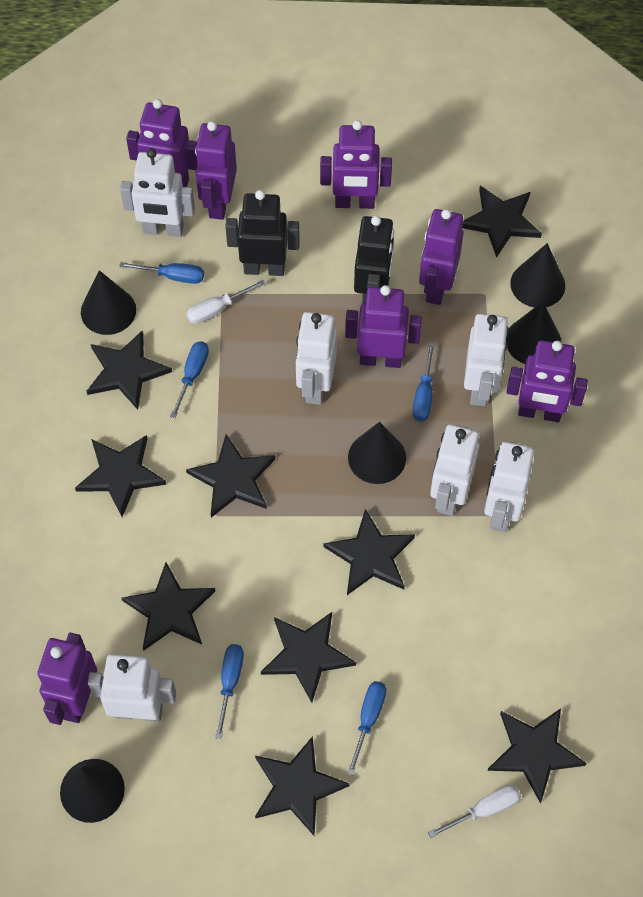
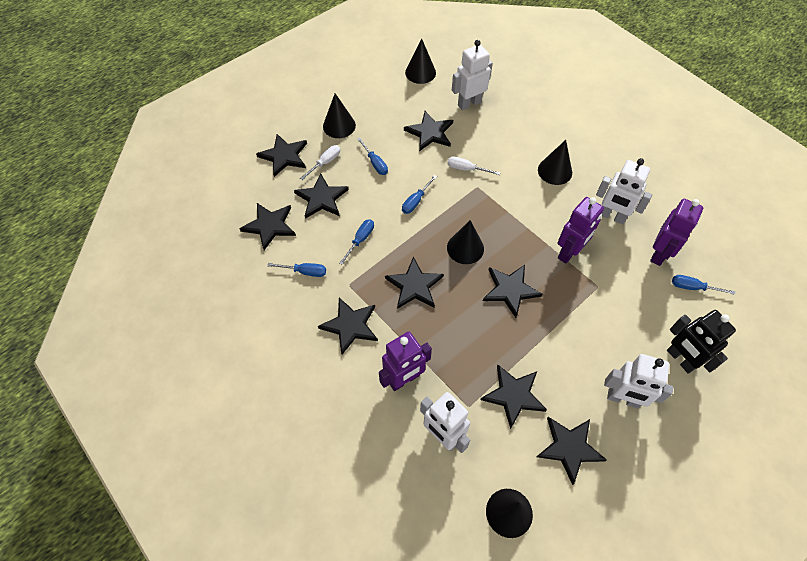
black robot: 2 -> 1
purple robot: 7 -> 3
white robot: 6 -> 4

